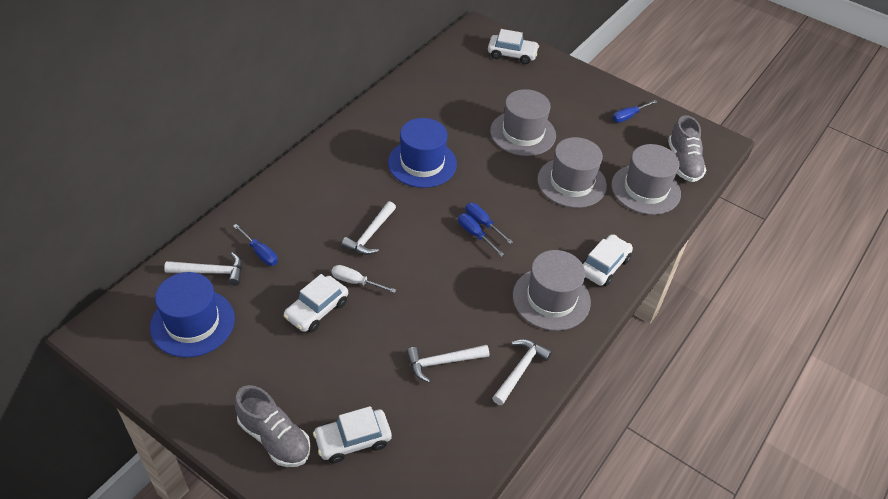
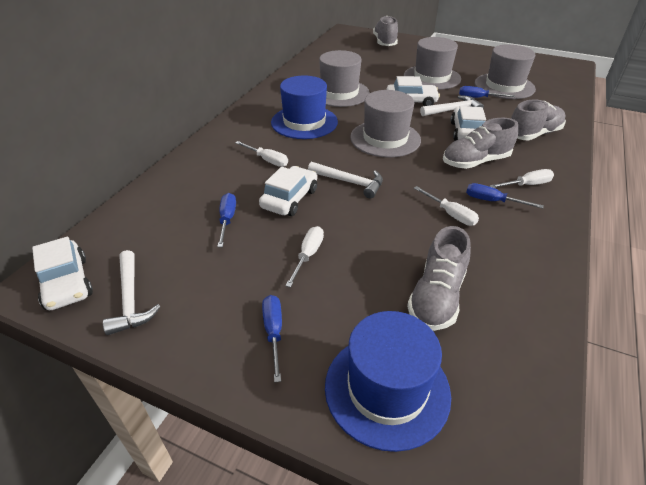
grey shoe: 2 -> 4
white hammer: 4 -> 3
white screwdriver: 1 -> 4

